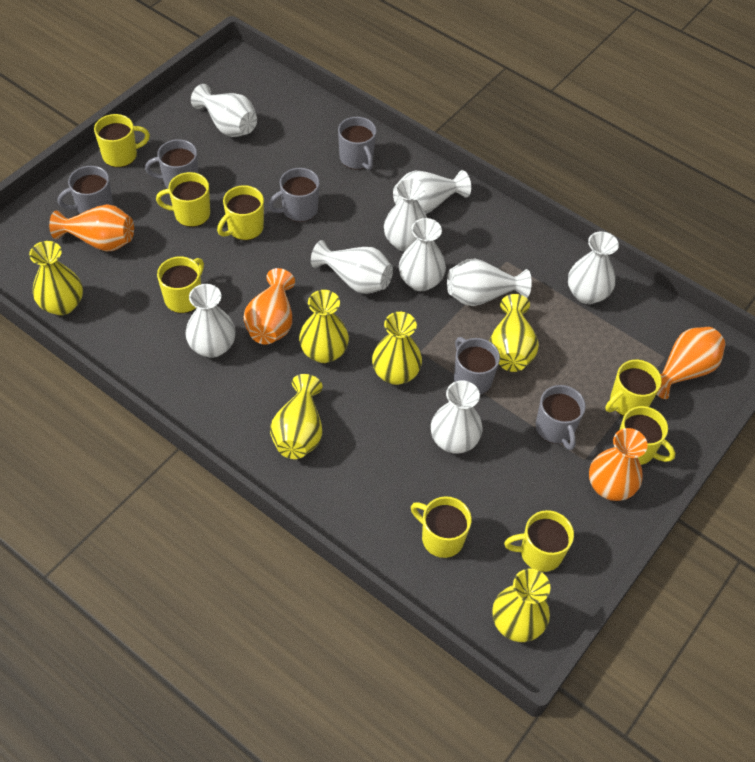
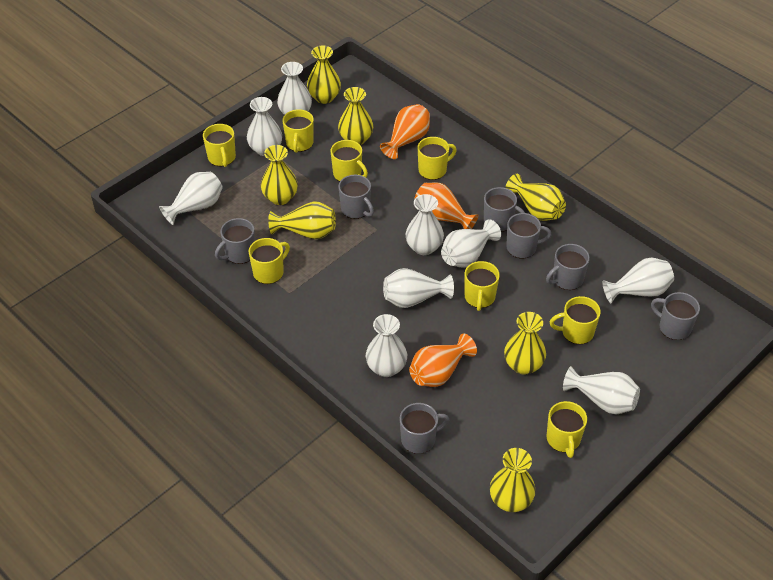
grey mug: 6 -> 7
orange vase: 4 -> 3
yellow vase: 6 -> 7

